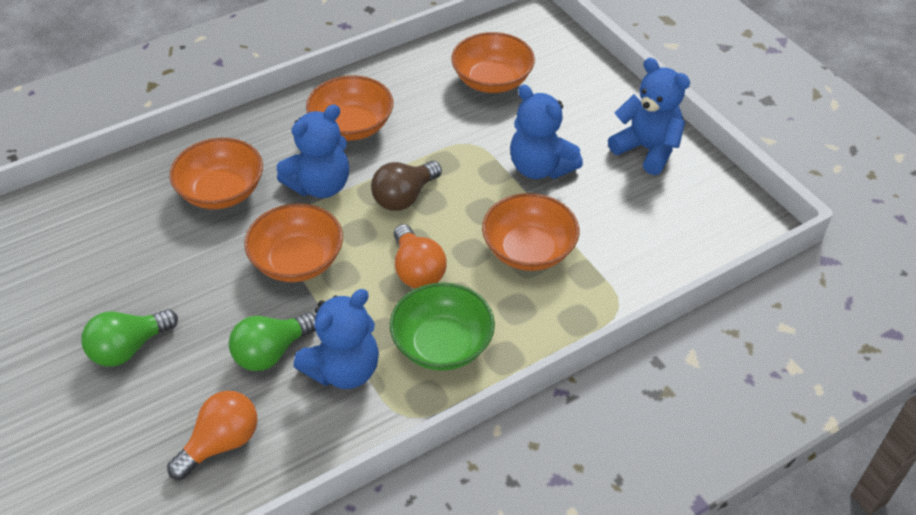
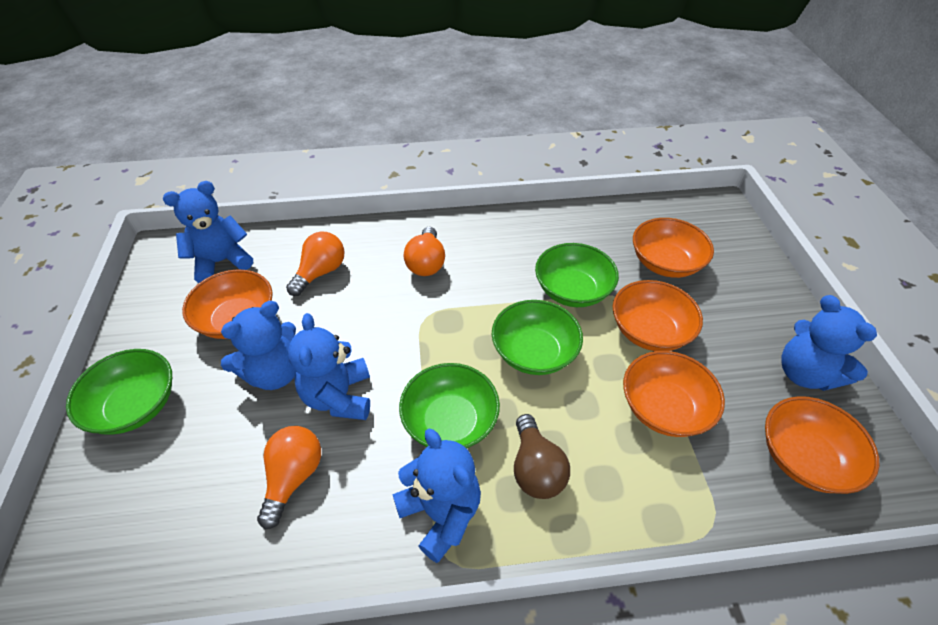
blue teddy bear: 4 -> 5
green bowl: 1 -> 4
green light bulb: 2 -> 0
orange light bulb: 2 -> 3

